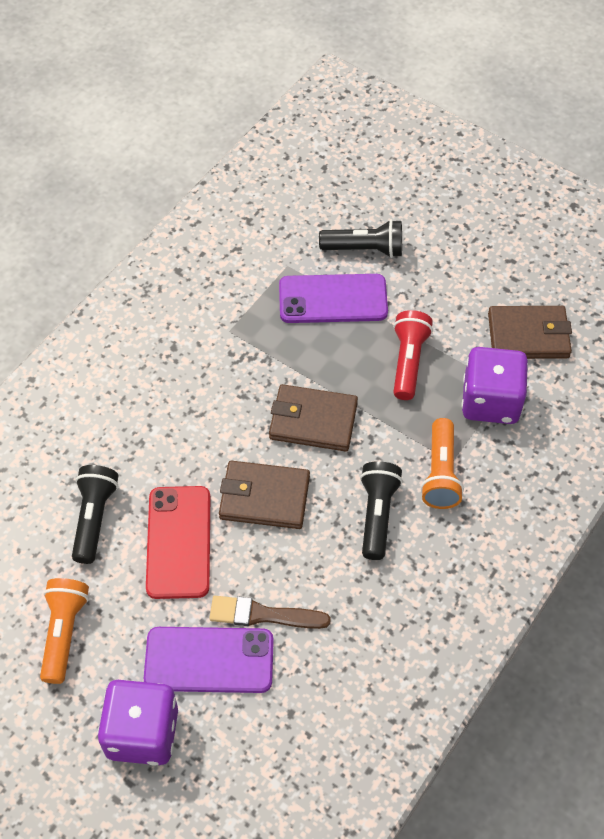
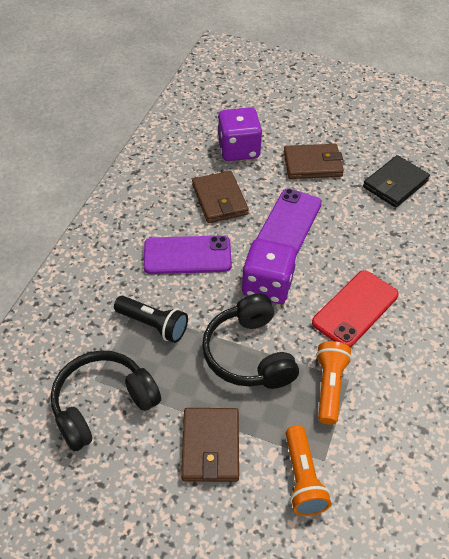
black flashlight: 3 -> 1
black headphones: 0 -> 2
black wallet: 0 -> 1
brown brush: 1 -> 0
red flashlight: 1 -> 0

